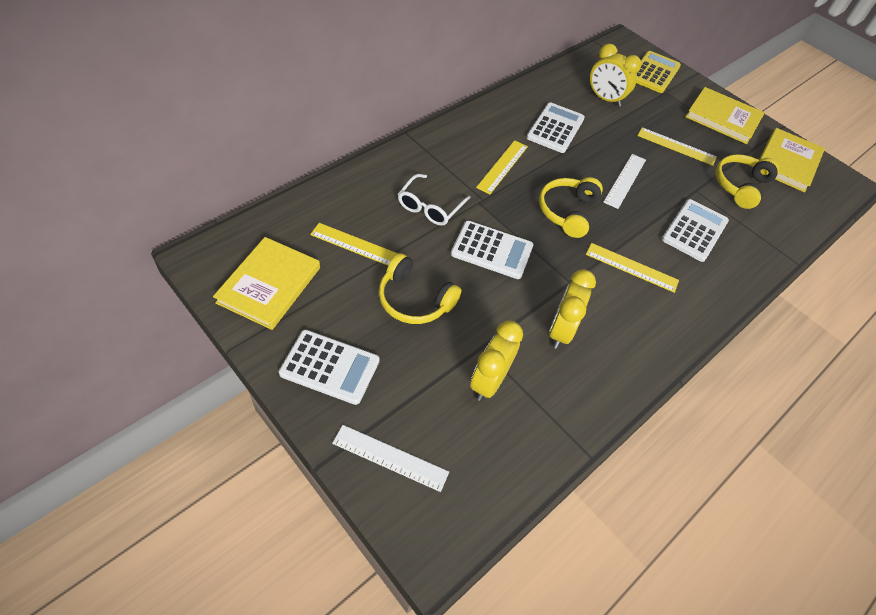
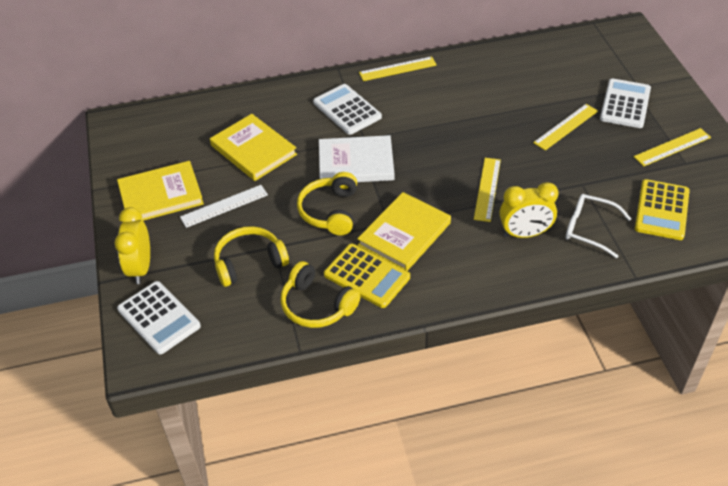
white book: 0 -> 1
white calculator: 4 -> 3
white ruler: 2 -> 1
yellow calculator: 1 -> 2
yellow clock: 3 -> 2

